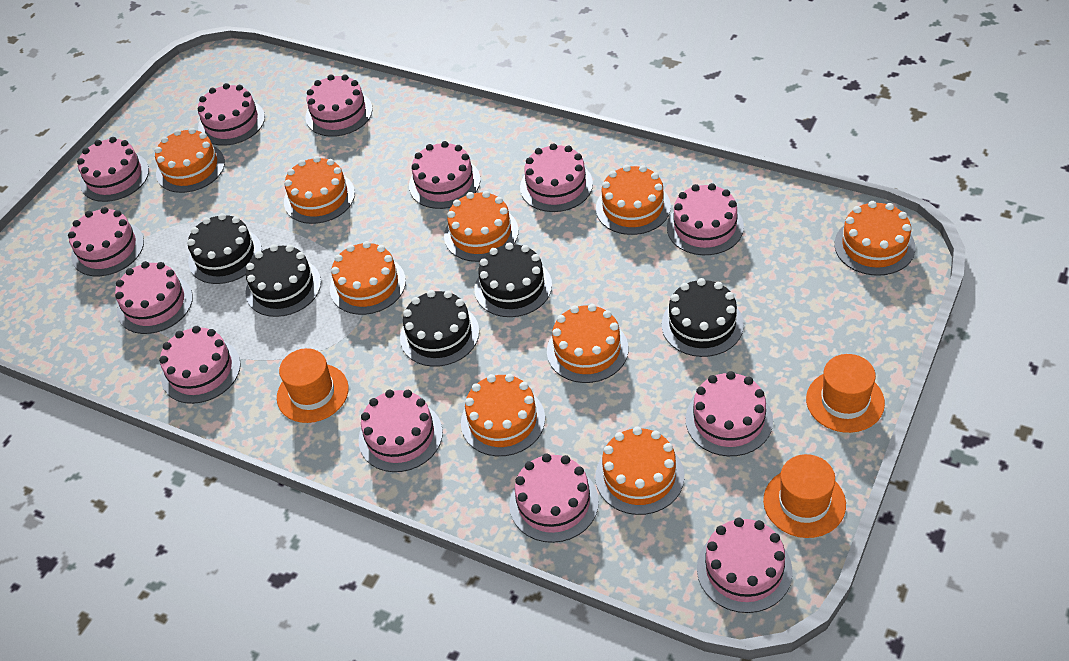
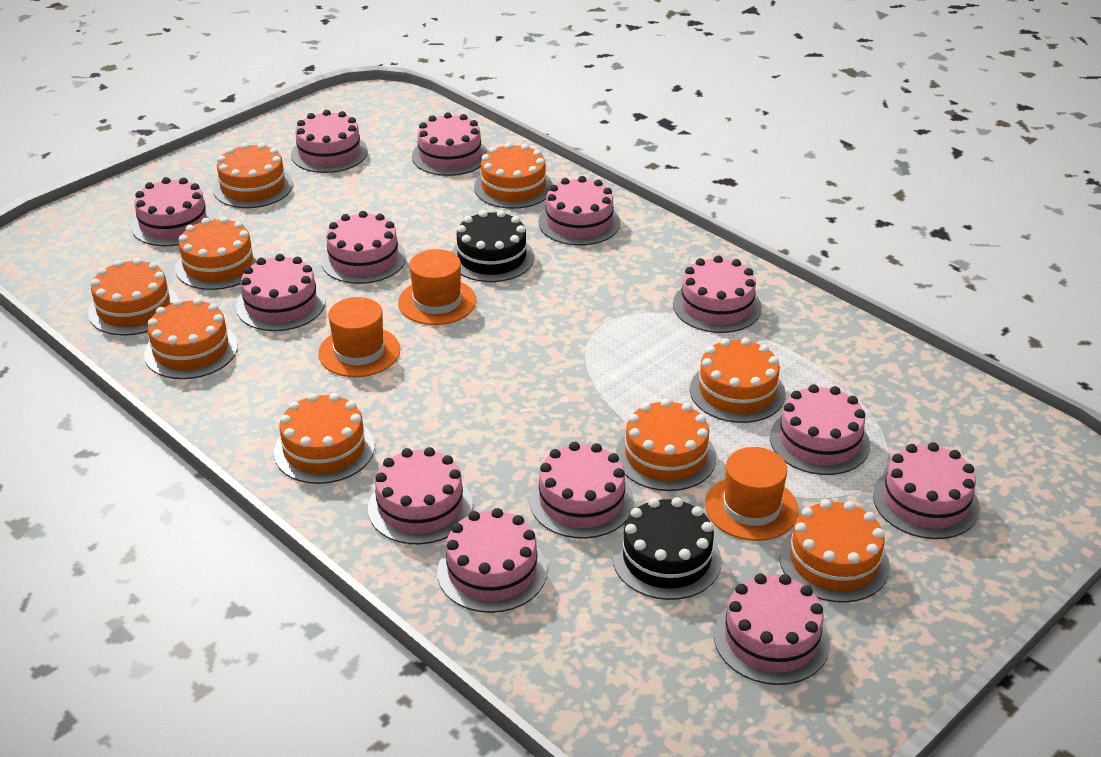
black cake: 5 -> 2

